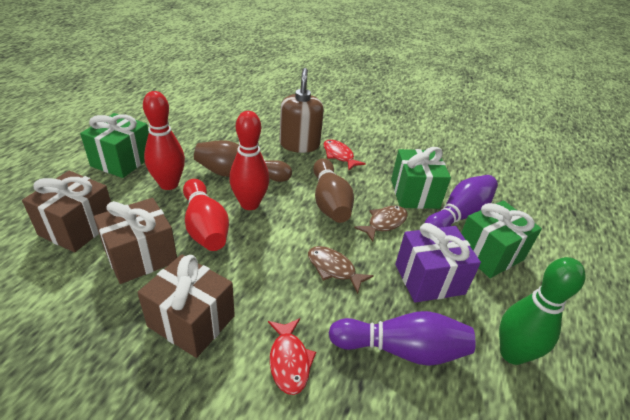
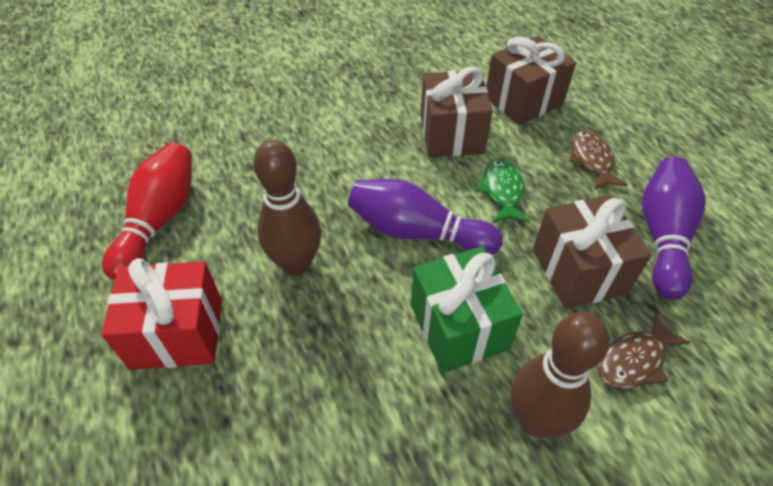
brown soap dispenser: 1 -> 0
green bowling pin: 1 -> 0
green fish: 0 -> 1
green gift: 3 -> 1
purple gift: 1 -> 0
red bowling pin: 3 -> 1
red fish: 2 -> 0
red gift: 0 -> 1

